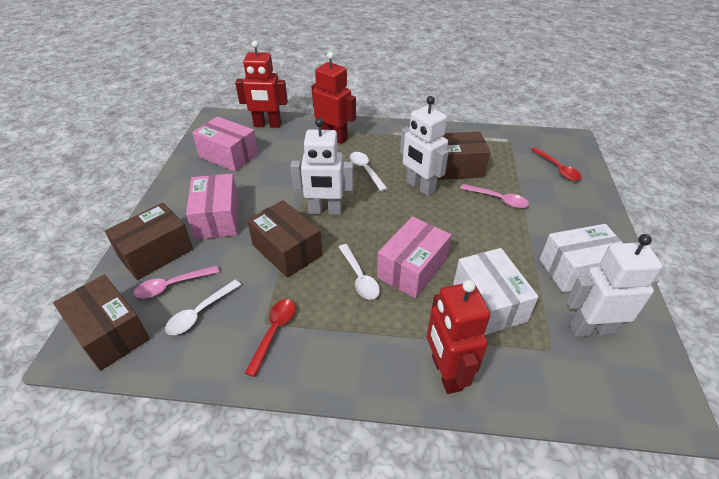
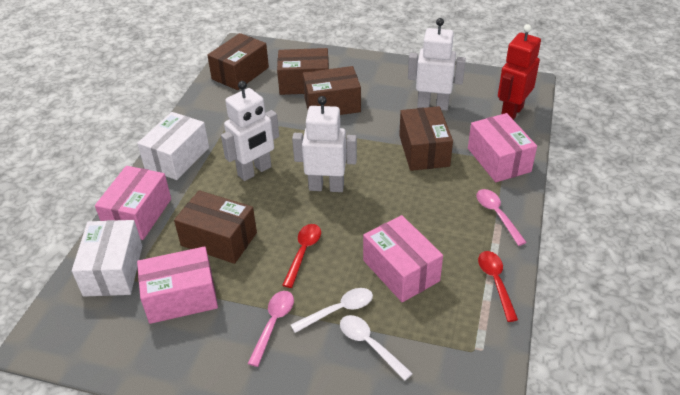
brown box: 4 -> 5
pink box: 3 -> 4
red robot: 3 -> 1
white spoon: 3 -> 2

